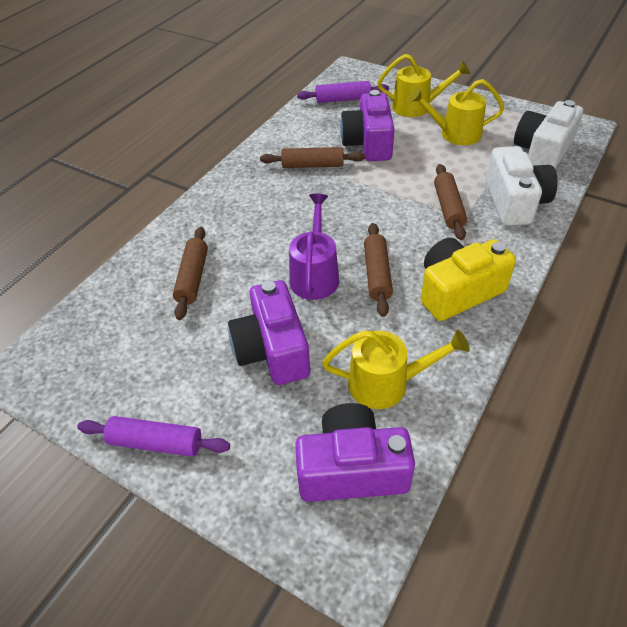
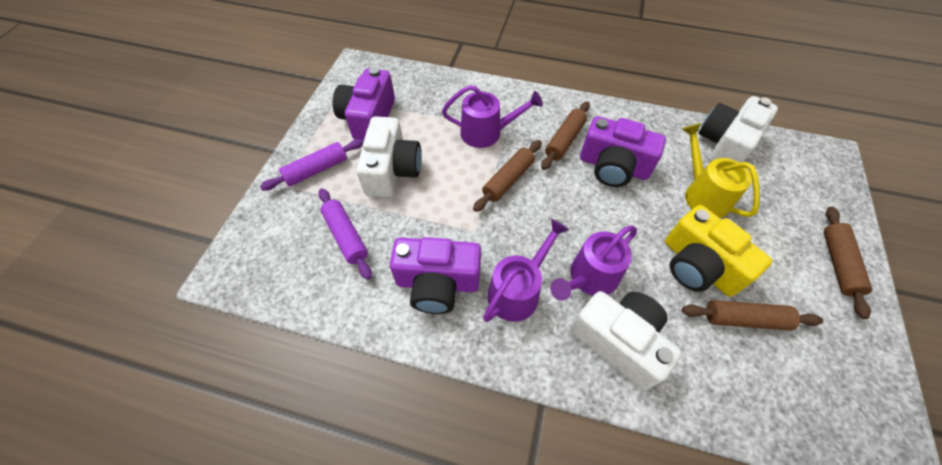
purple watering can: 1 -> 3
white camera: 2 -> 3
yellow watering can: 3 -> 1

